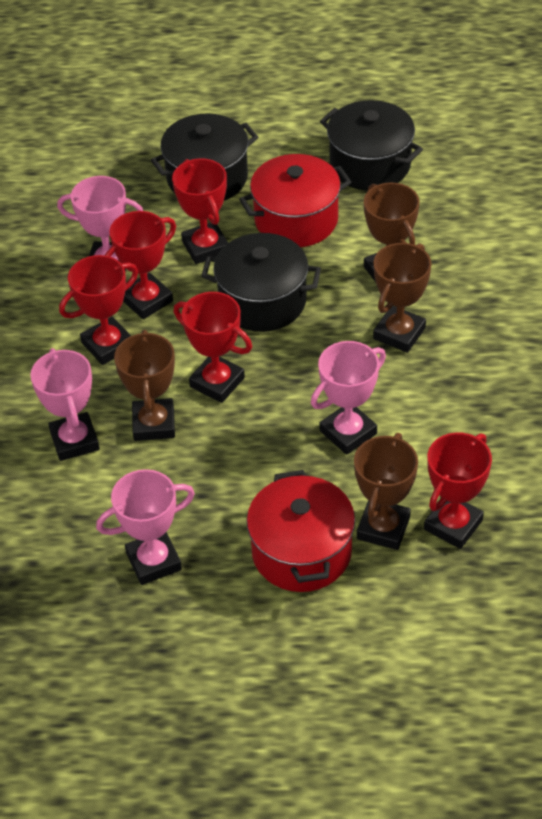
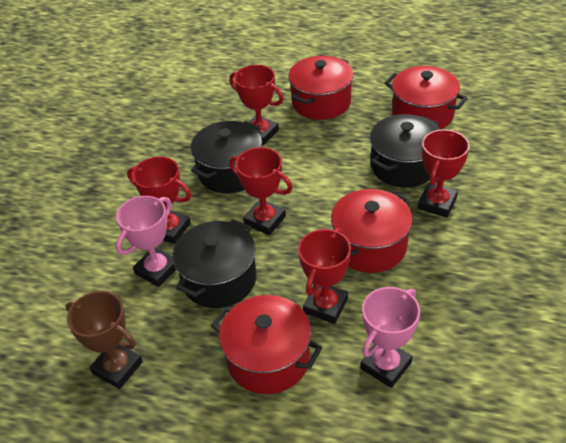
brown trophy: 4 -> 1
pink trophy: 4 -> 2
red pot: 2 -> 4

